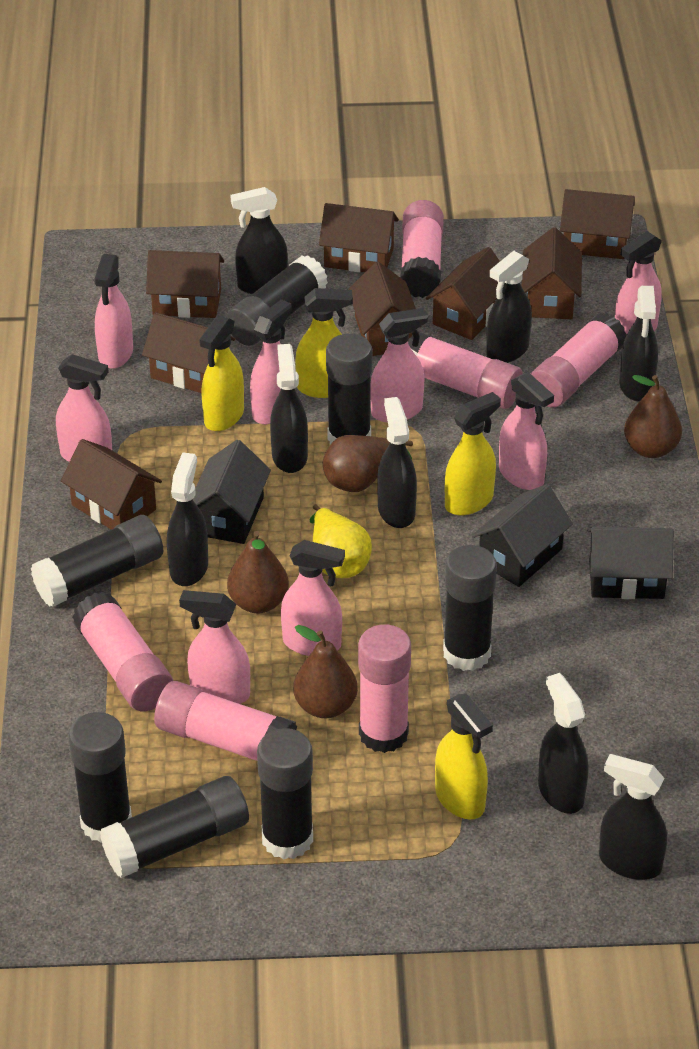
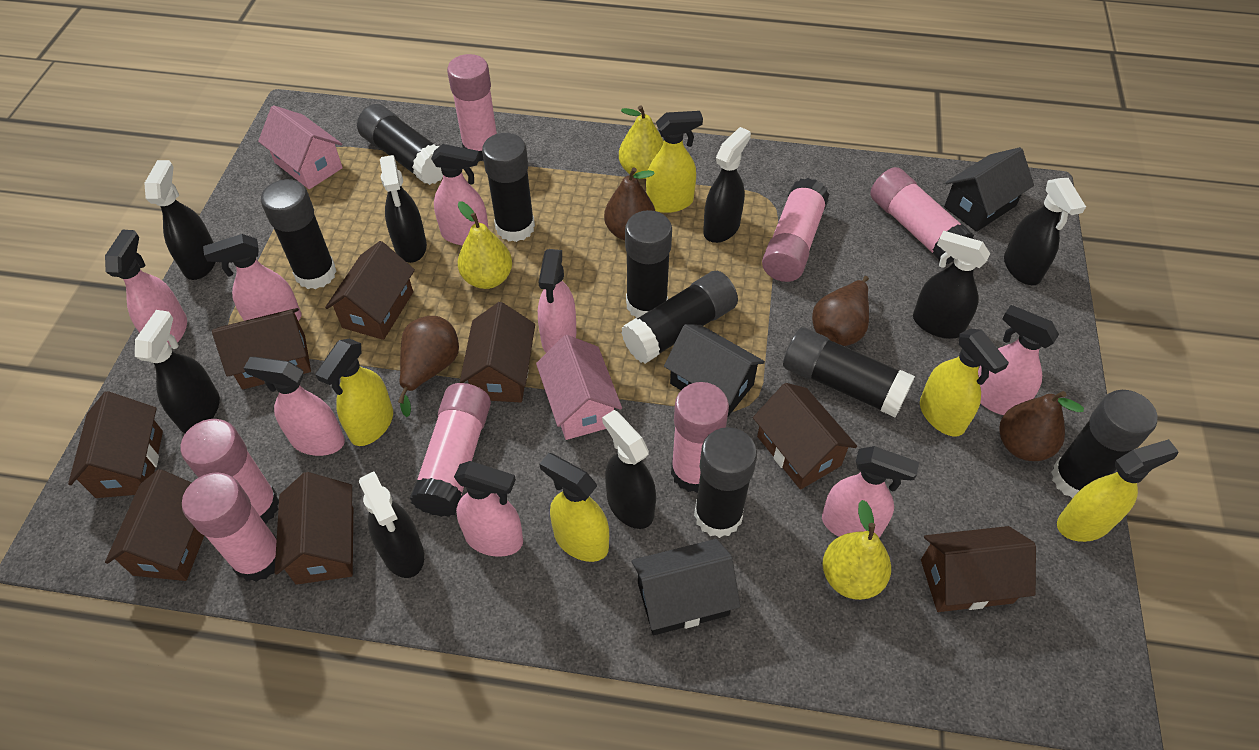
black glue stick: 7 -> 8
pink glue stick: 6 -> 7
pink house: 0 -> 2
yellow pear: 1 -> 3
yellow spray bottle: 4 -> 5

